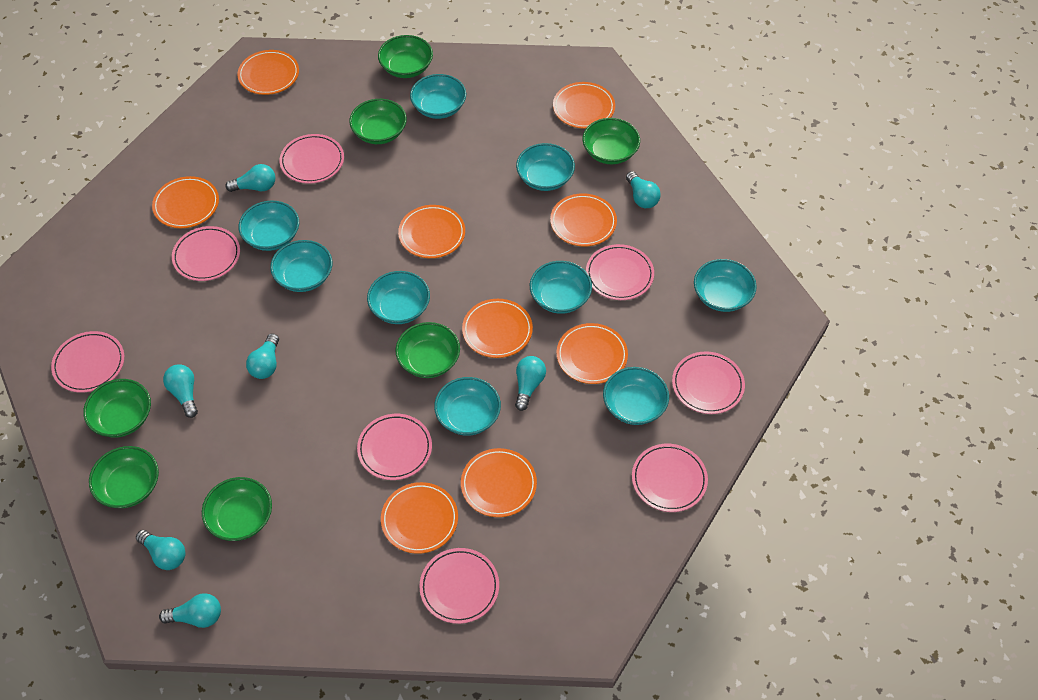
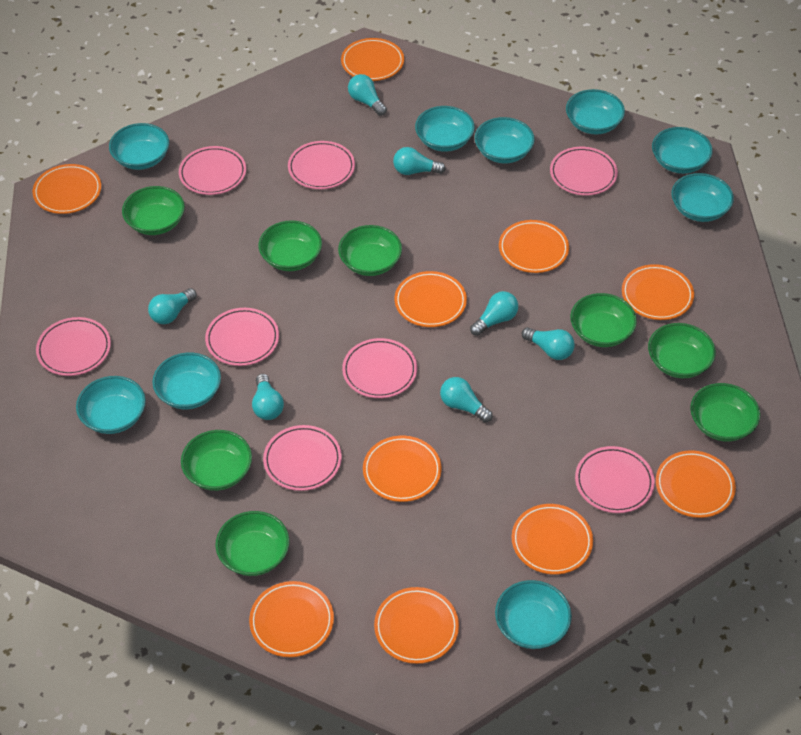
green bowl: 7 -> 8
orange plate: 9 -> 10

